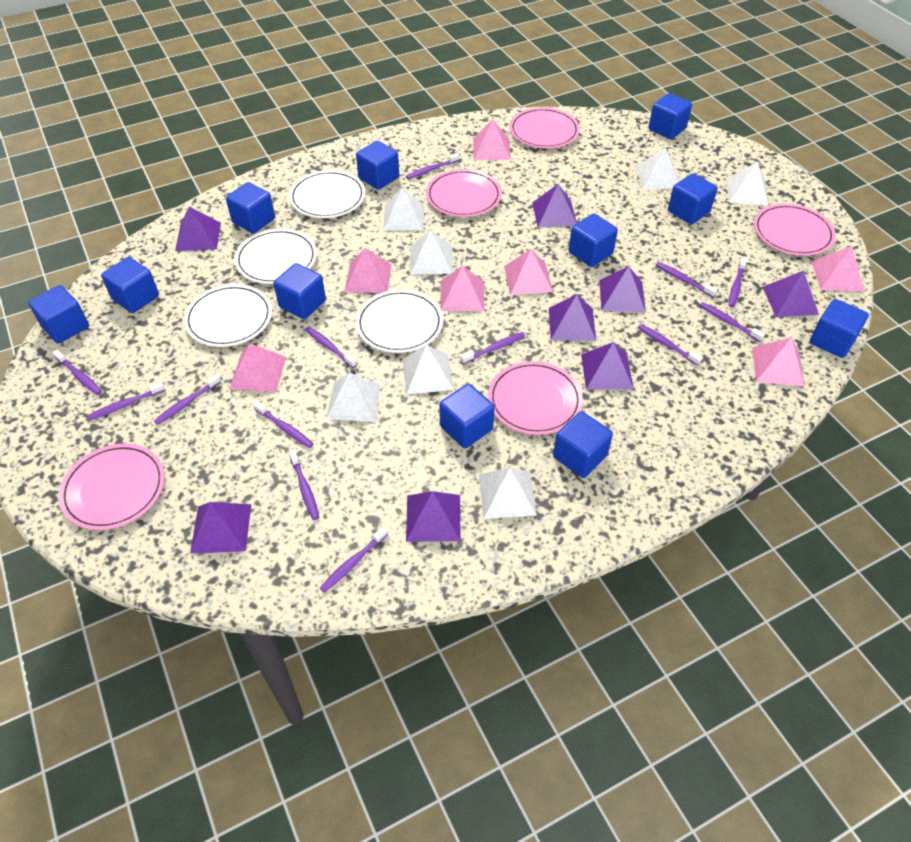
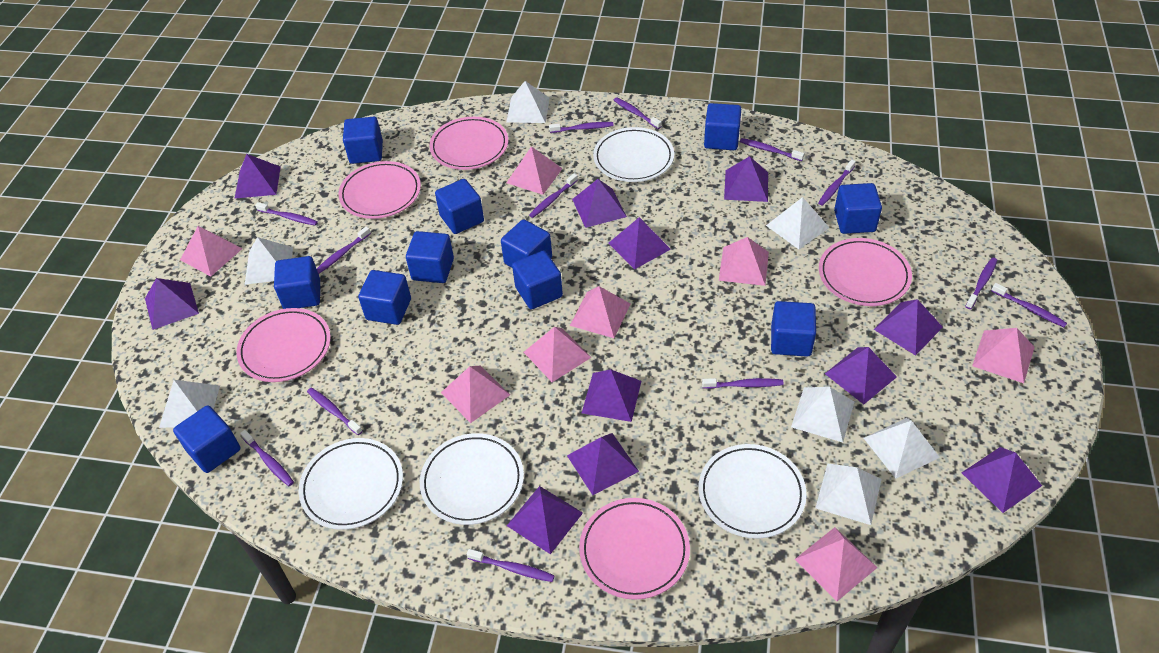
pink pyramid: 7 -> 8
purple pyramid: 8 -> 11

